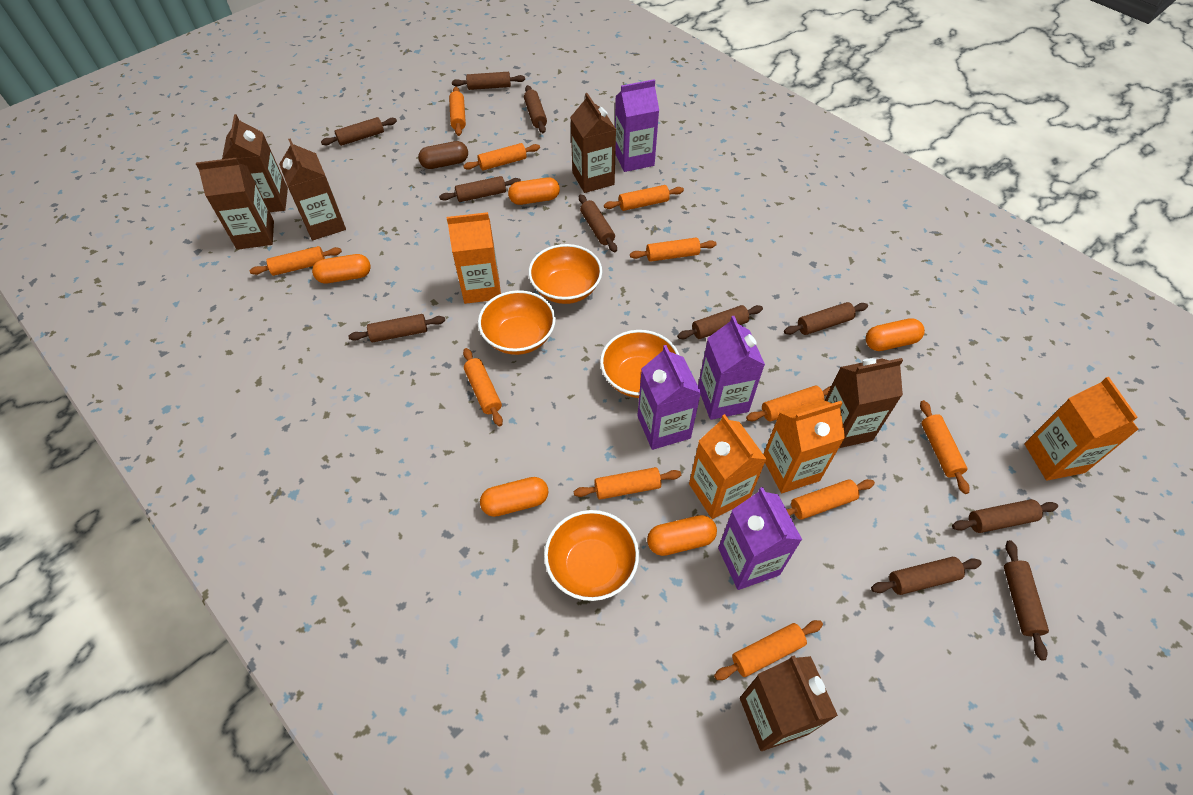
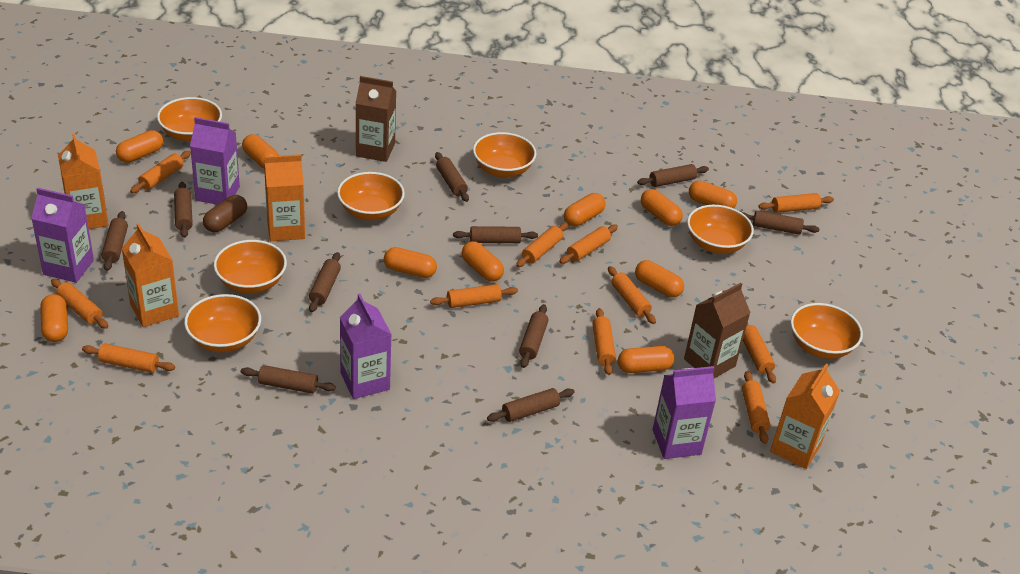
brown carton: 6 -> 2
brown rolling pin: 11 -> 10
orange bowl: 4 -> 7
orange capsule: 5 -> 10

